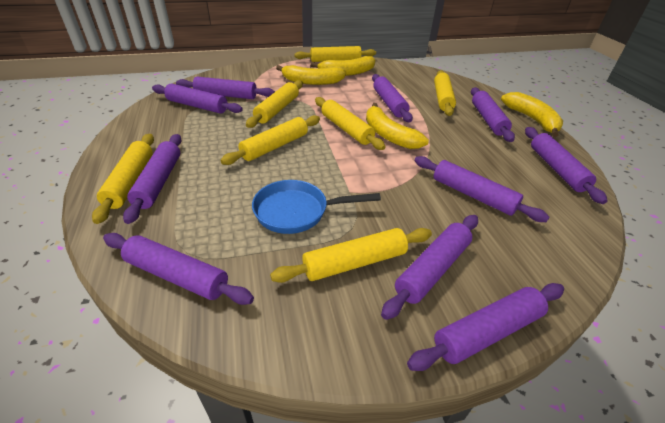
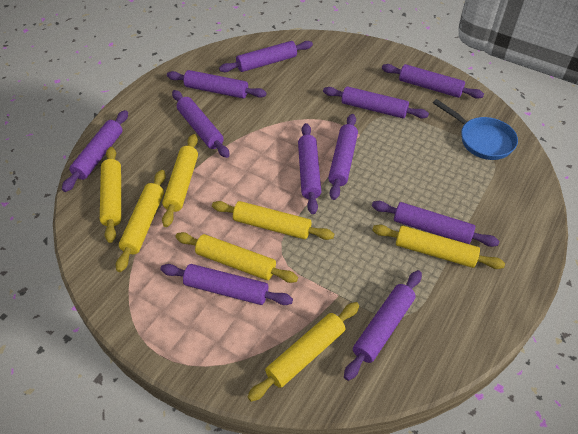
purple rolling pin: 10 -> 11
yellow banana: 4 -> 0

